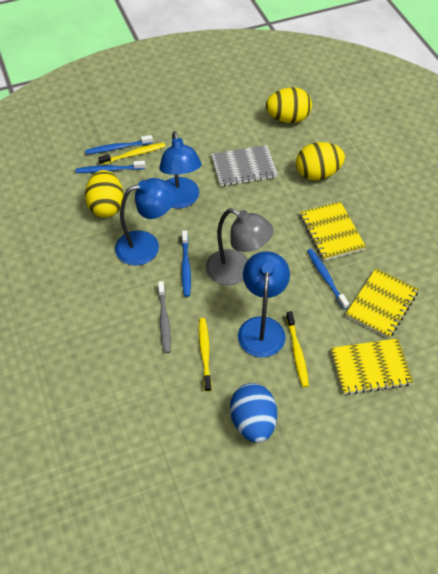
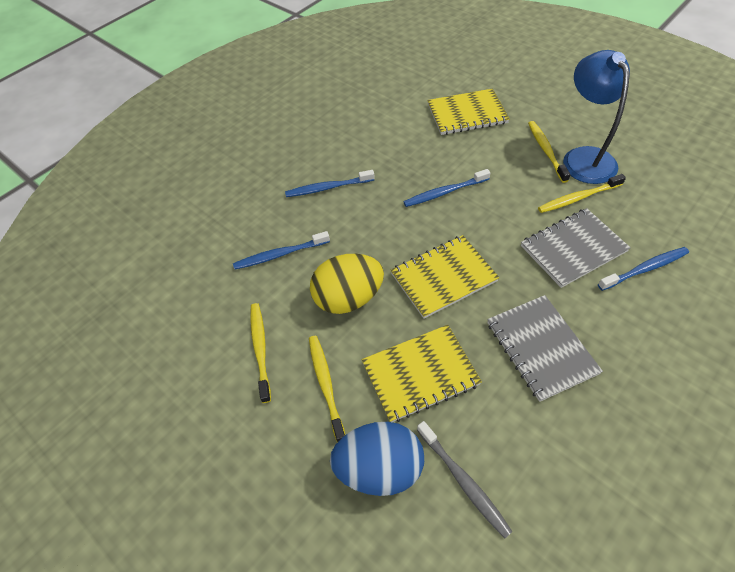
blue lamp: 3 -> 1
grey lamp: 1 -> 0
grey notebook: 1 -> 2
yellow egg: 3 -> 1
yellow toothbrush: 3 -> 4

